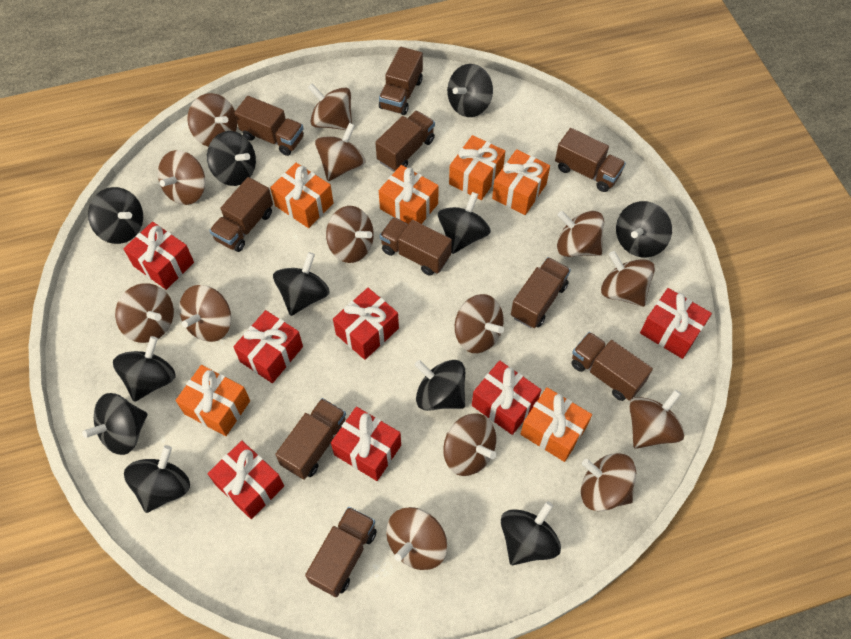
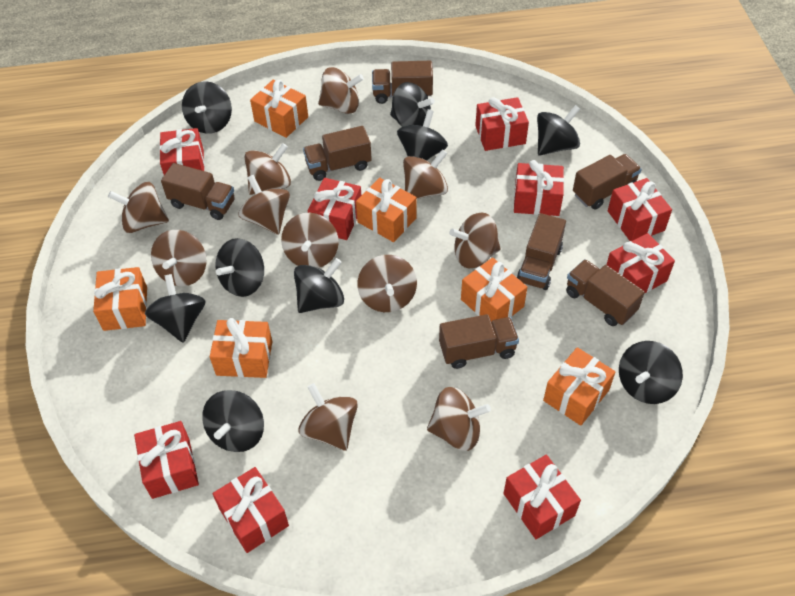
black spinning top: 11 -> 9
brown spinning top: 14 -> 11
brown truck: 10 -> 7
red gift: 7 -> 9

